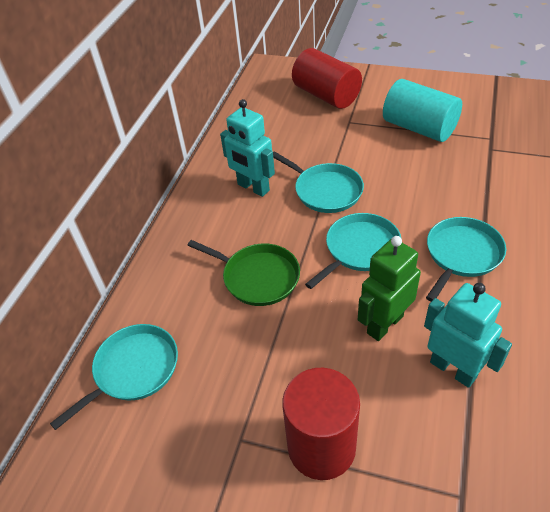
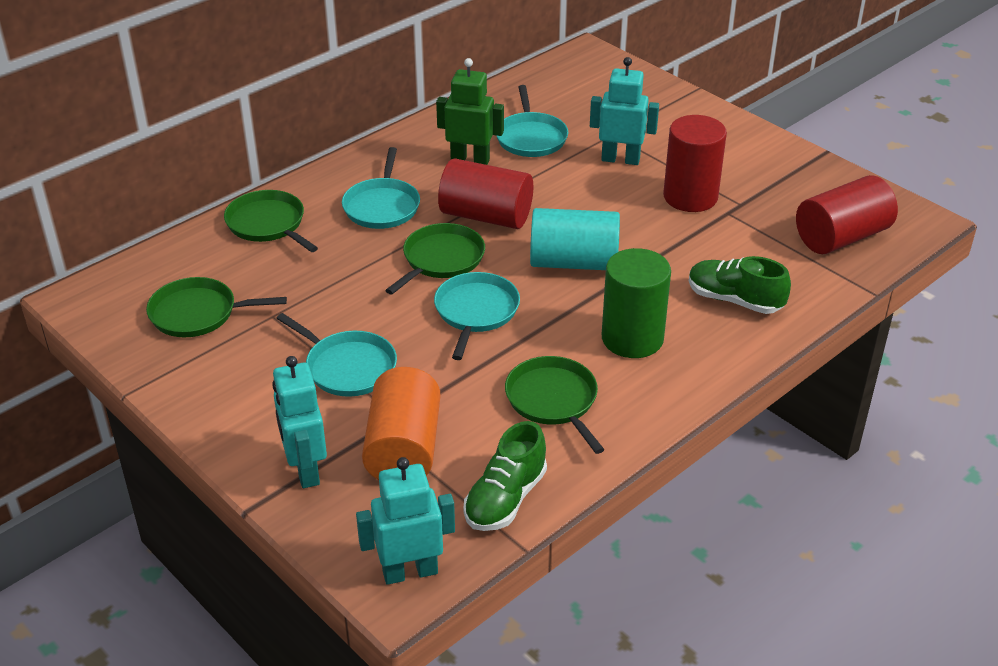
green cylinder: 0 -> 1
green pan: 1 -> 4
green shoe: 0 -> 2
orange cylinder: 0 -> 1
red cylinder: 2 -> 3
turquoise robot: 2 -> 3

